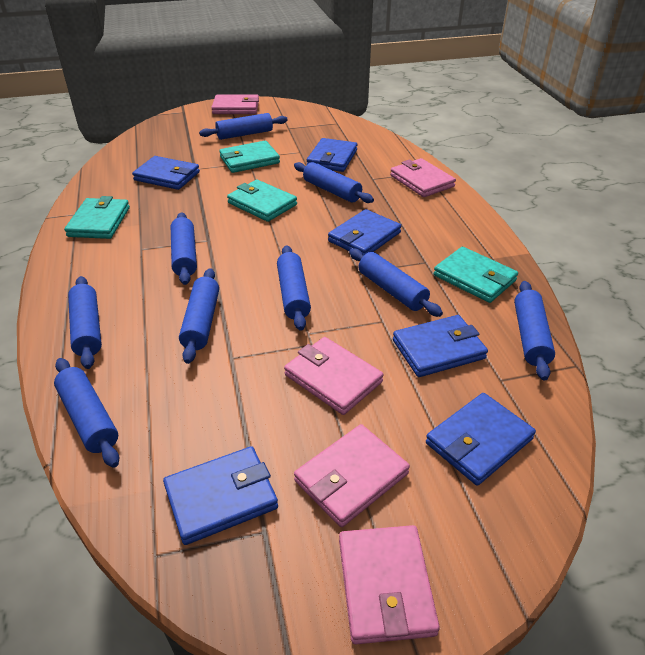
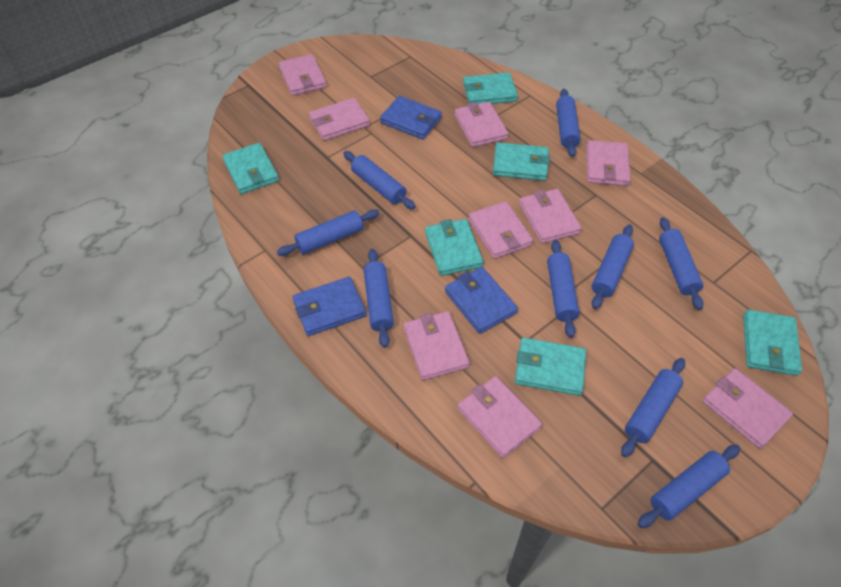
blue wallet: 6 -> 3
pink wallet: 5 -> 9
turquoise wallet: 4 -> 6

